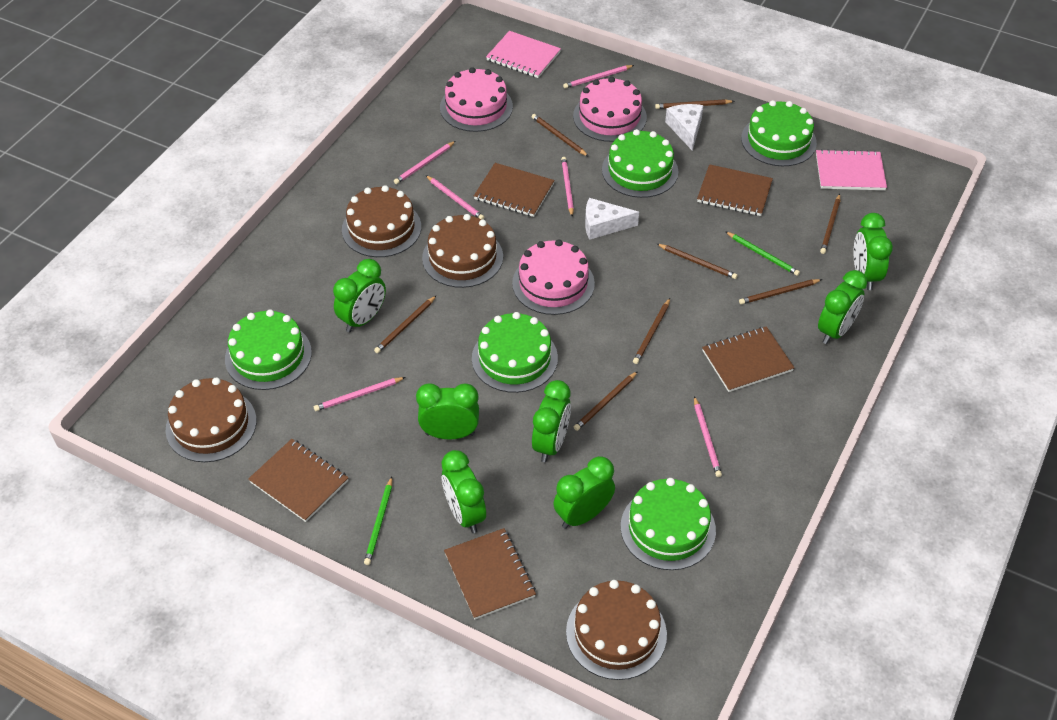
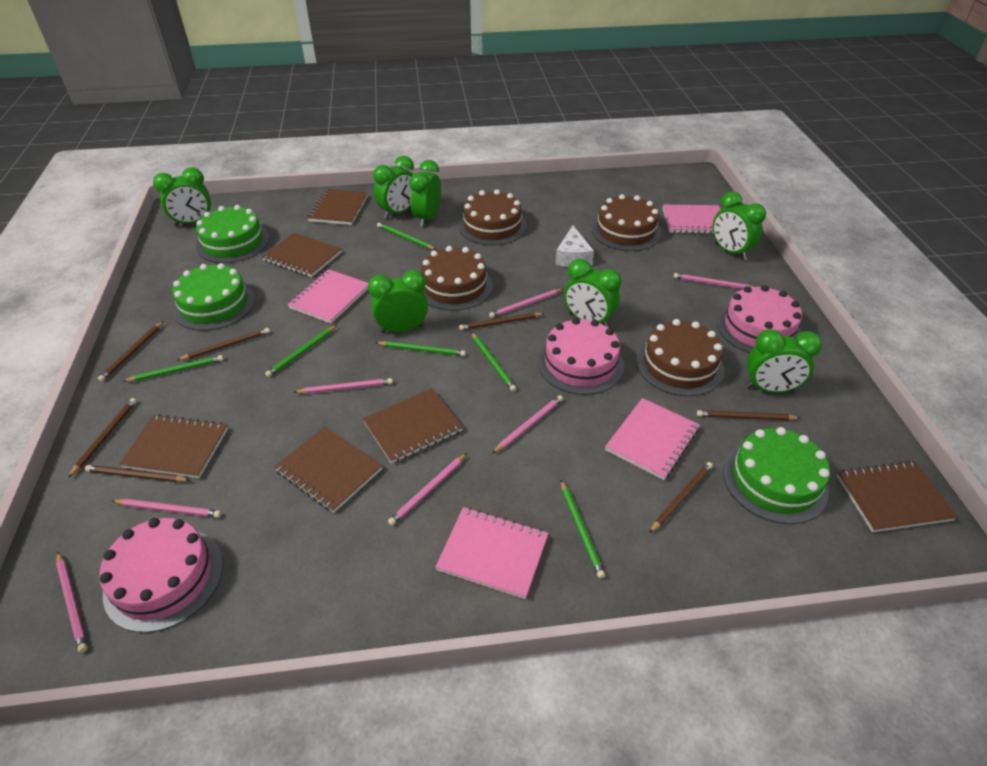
brown notebook: 5 -> 6
brown pencil: 8 -> 7
green cake: 5 -> 3
green pencil: 2 -> 6
pink notebook: 2 -> 4
pink pencil: 6 -> 7
white cheese: 2 -> 1

